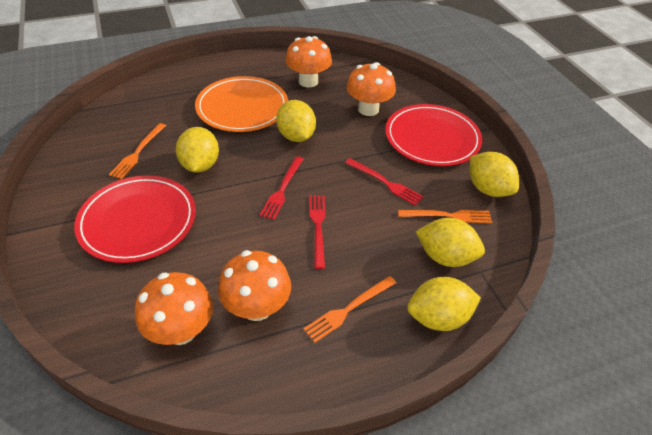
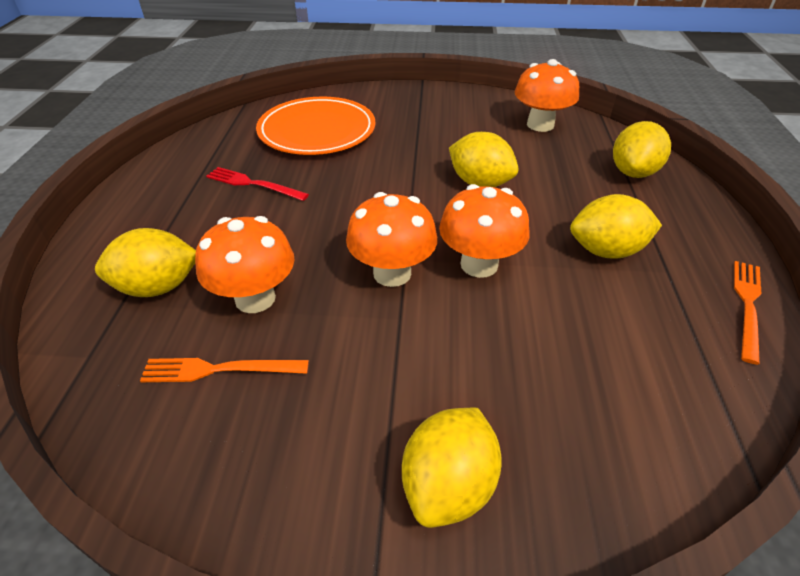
orange fork: 3 -> 2
red fork: 3 -> 1
red plate: 2 -> 0

